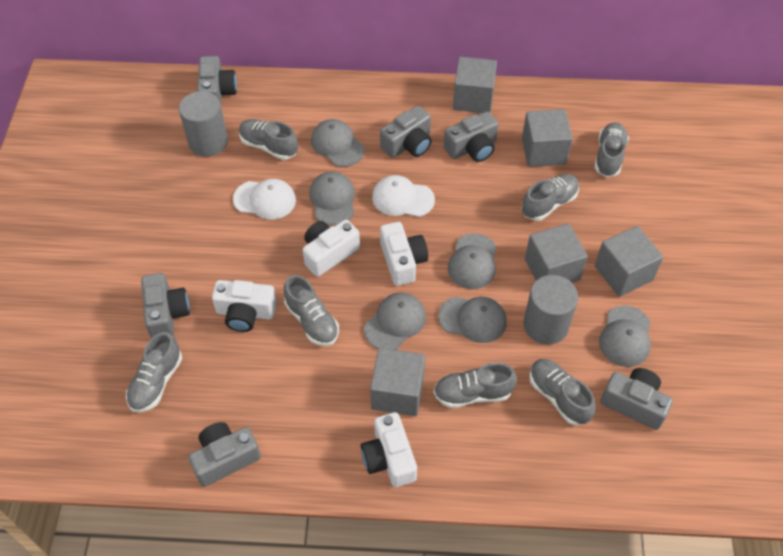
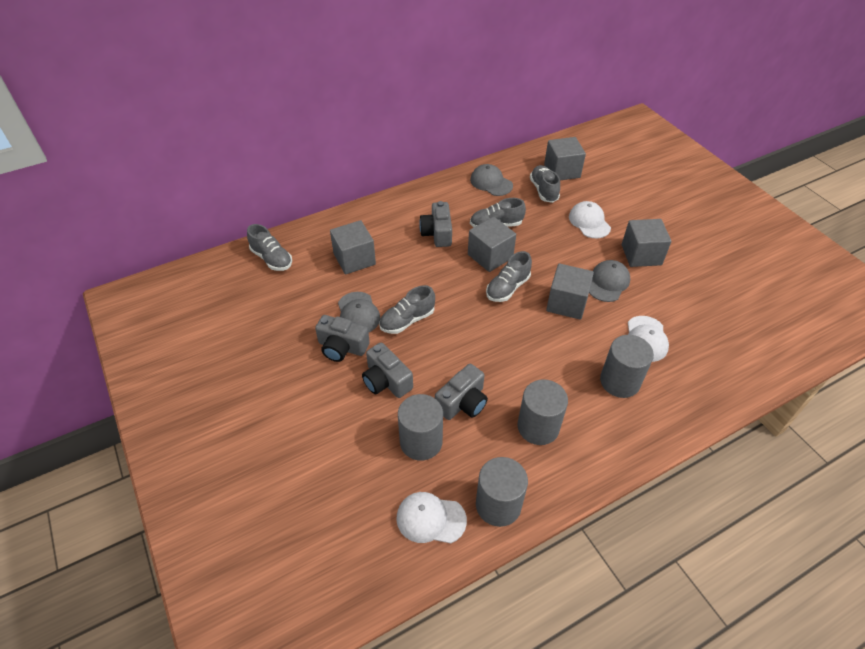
grey camera: 6 -> 4
grey cap: 6 -> 3
grey cylinder: 2 -> 4
grey shoe: 7 -> 5
white camera: 4 -> 0
white cap: 2 -> 3

